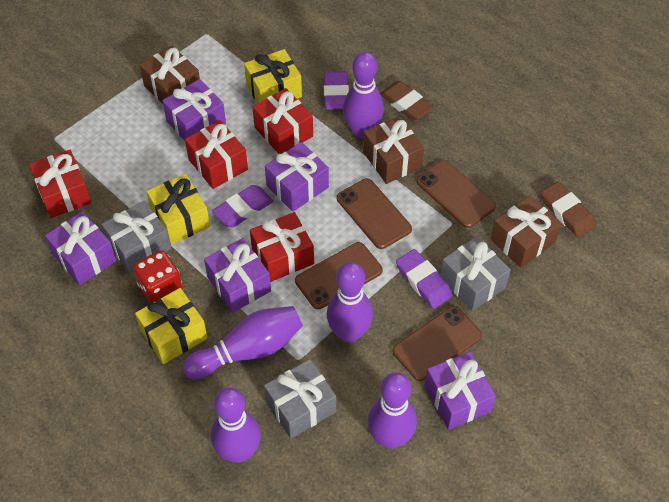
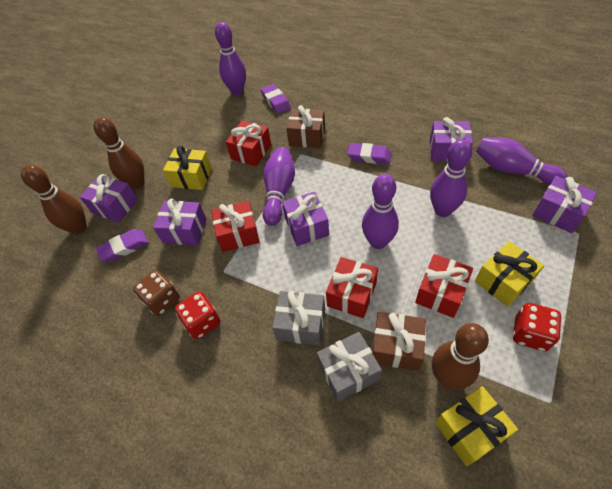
brown bowling pin: 0 -> 3
brown dice: 0 -> 1
brown eraser: 2 -> 0
brown gift: 3 -> 2
brown phone: 4 -> 0
grey gift: 3 -> 2
red dice: 1 -> 2

